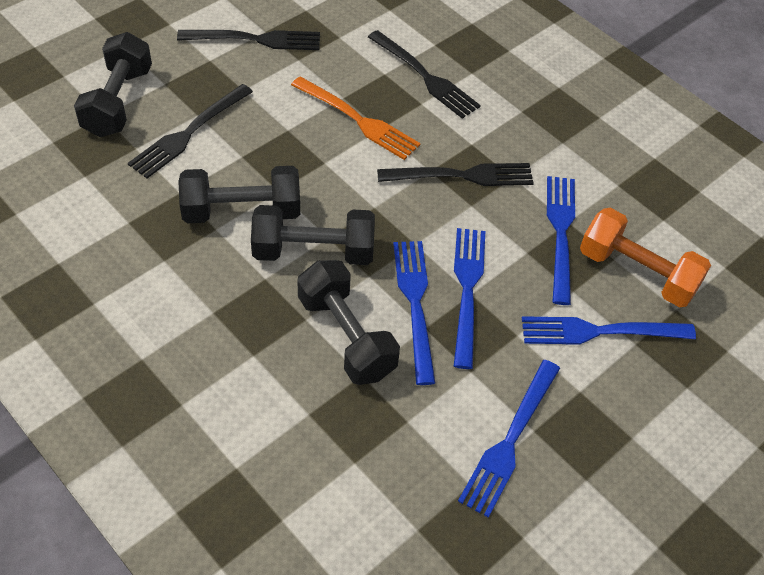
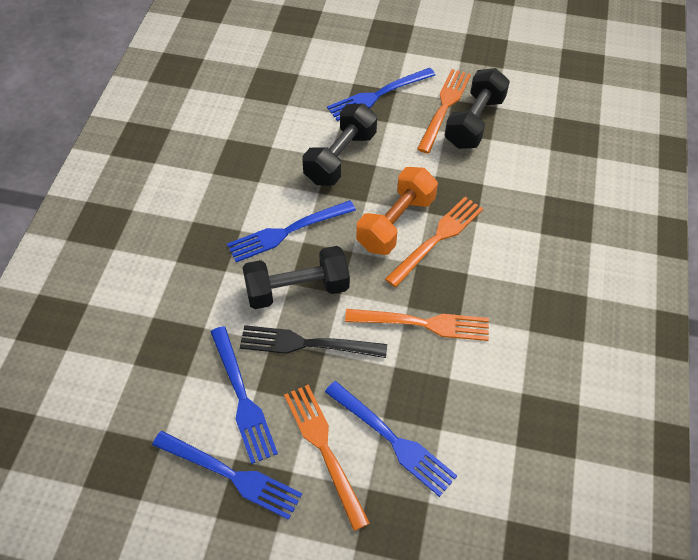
black dumbbell: 4 -> 3
black fork: 4 -> 1
orange fork: 1 -> 4

